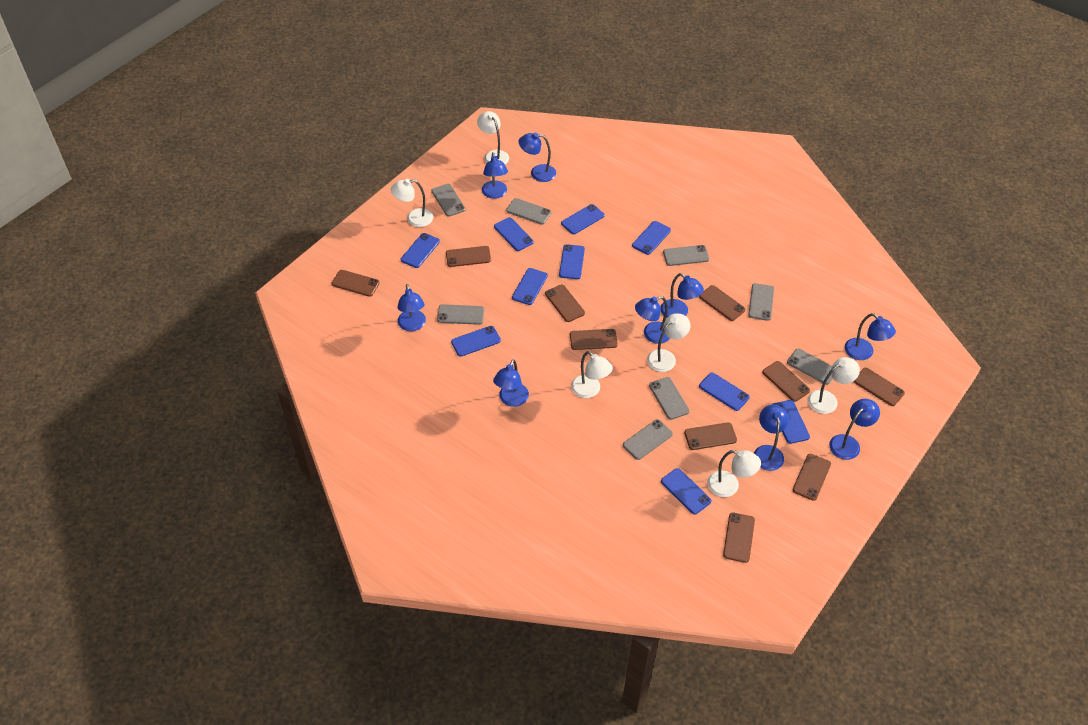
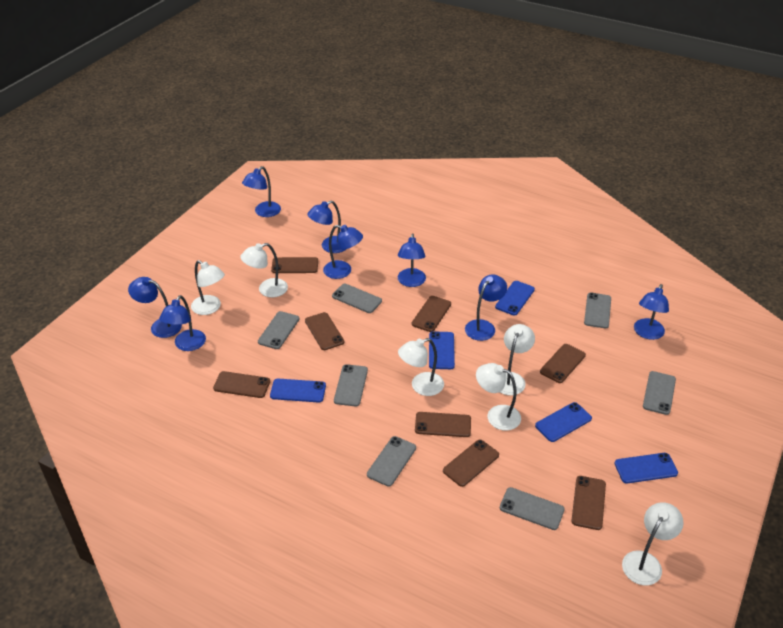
blue lamp: 9 -> 8
blue phone: 10 -> 5
brown phone: 10 -> 8
grey phone: 8 -> 7

